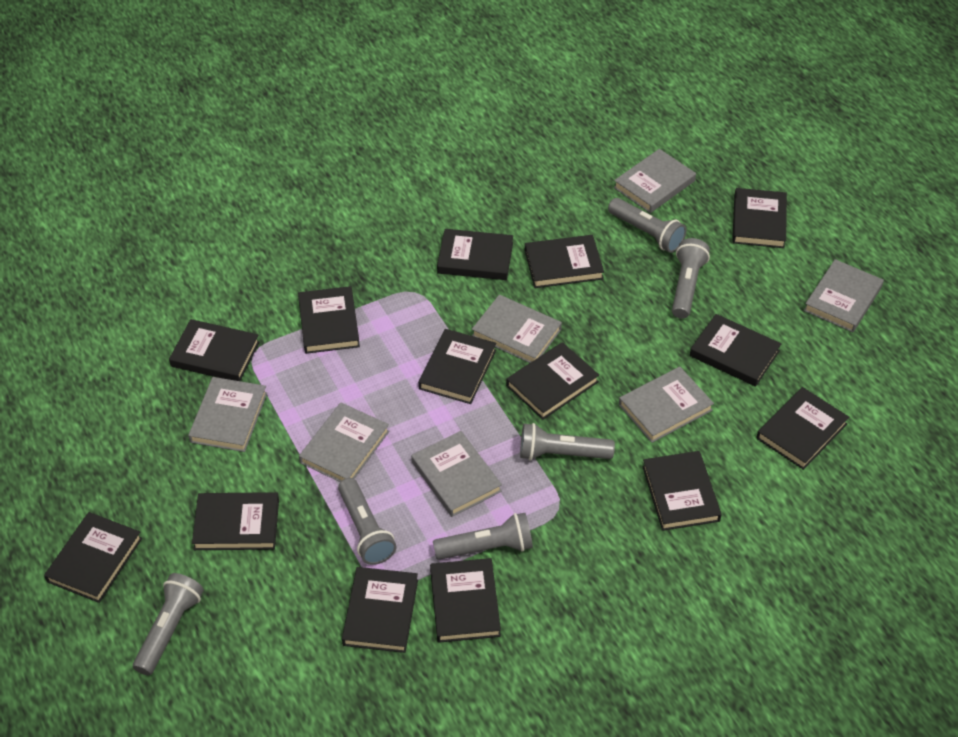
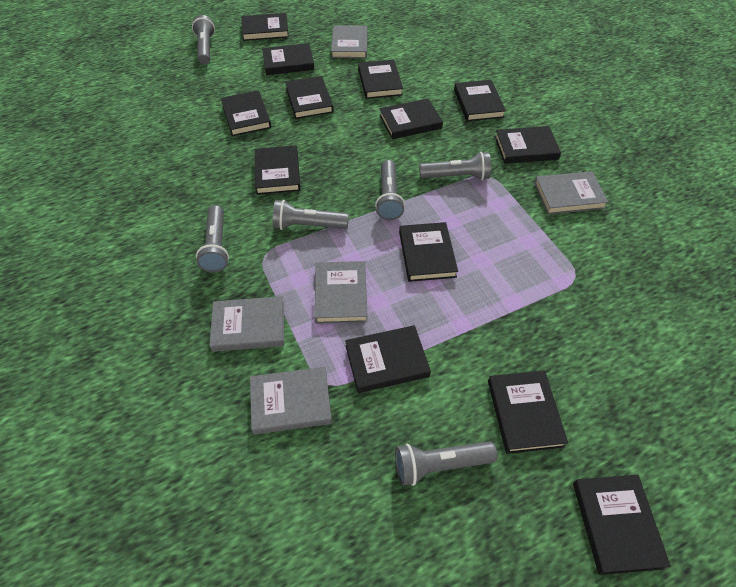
black book: 14 -> 13
grey book: 7 -> 5

